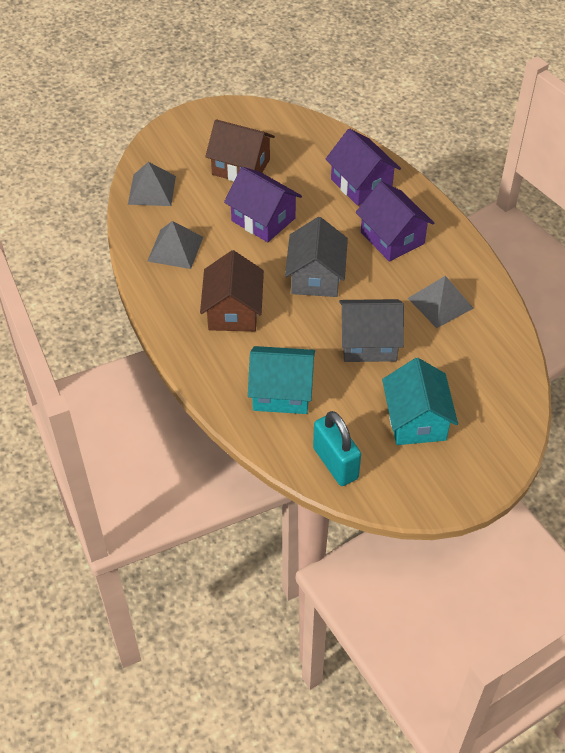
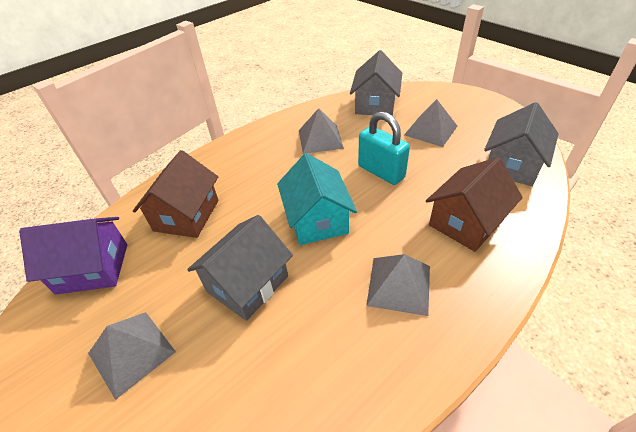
grey house: 2 -> 3
grey pyramid: 3 -> 4
purple house: 3 -> 1
turquoise house: 2 -> 1

